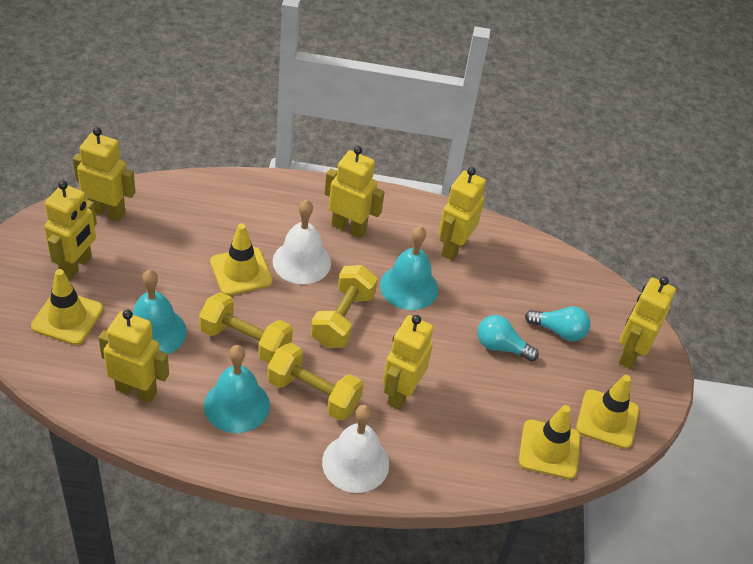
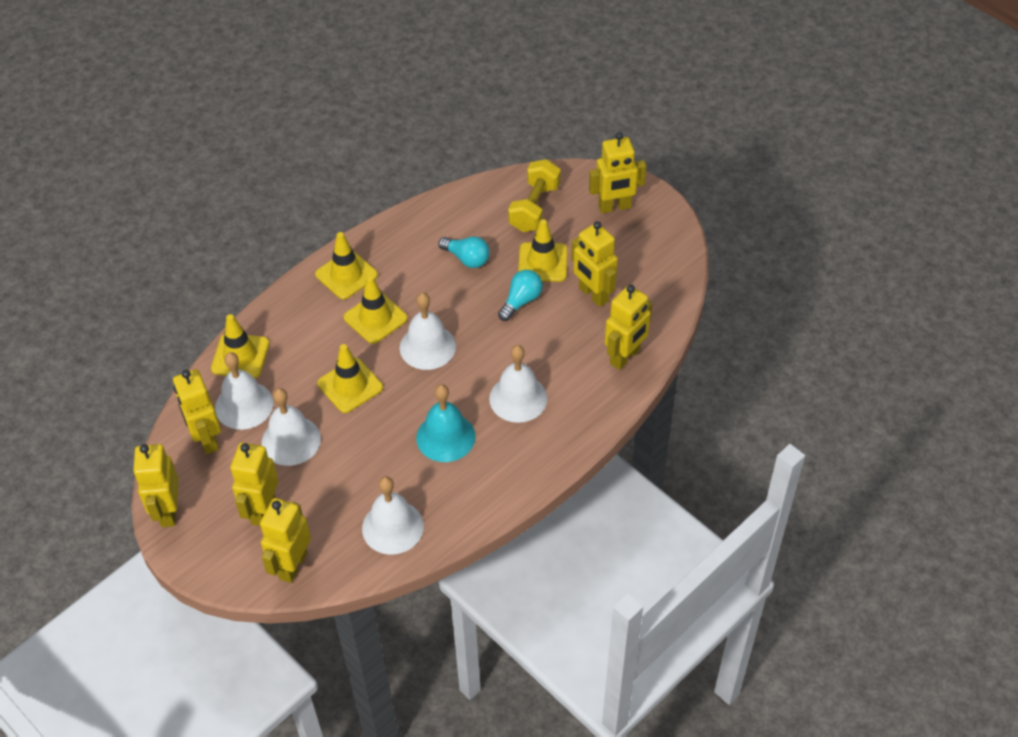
turquoise bell: 3 -> 1
white bell: 2 -> 5
yellow dumbbell: 3 -> 1
yellow traffic cone: 4 -> 5

